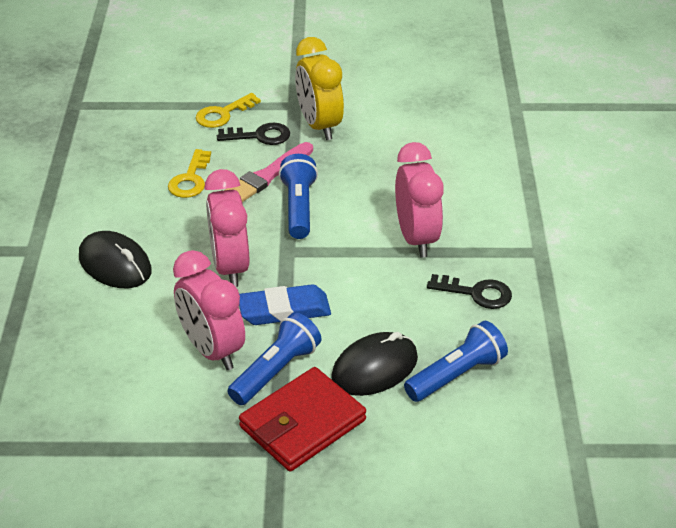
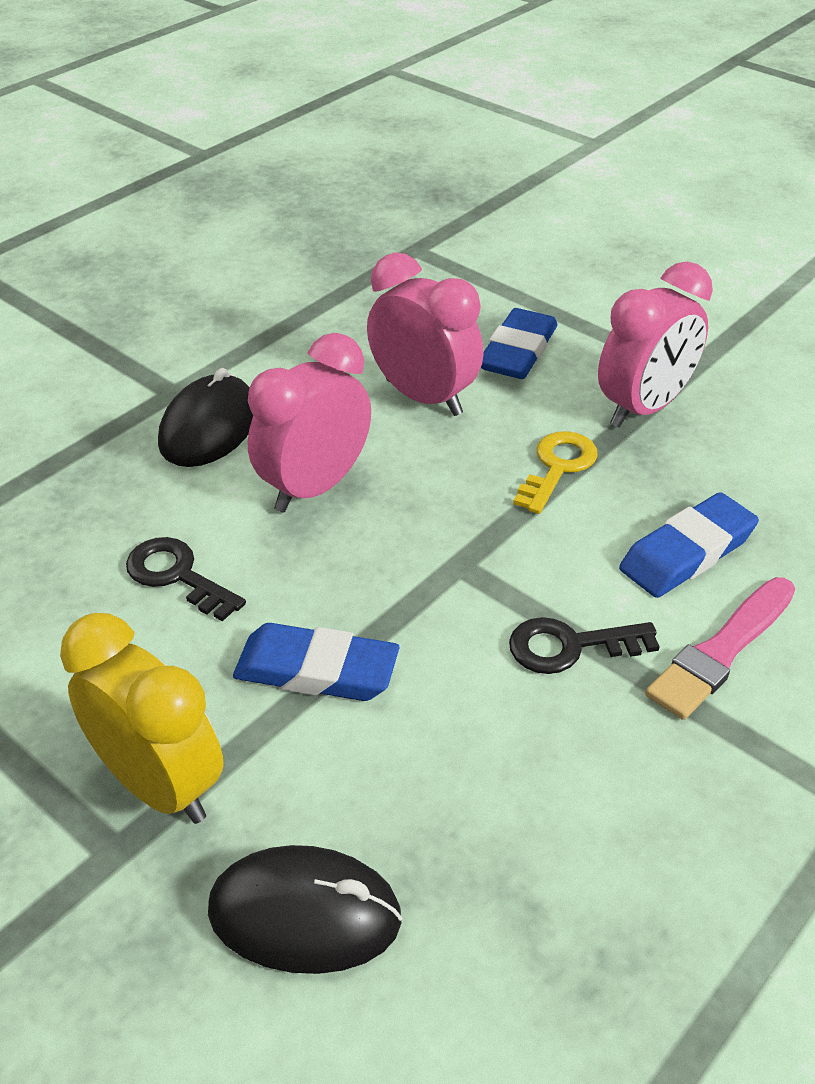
blue eraser: 1 -> 3
blue flashlight: 3 -> 0
red wallet: 1 -> 0
yellow key: 2 -> 1

